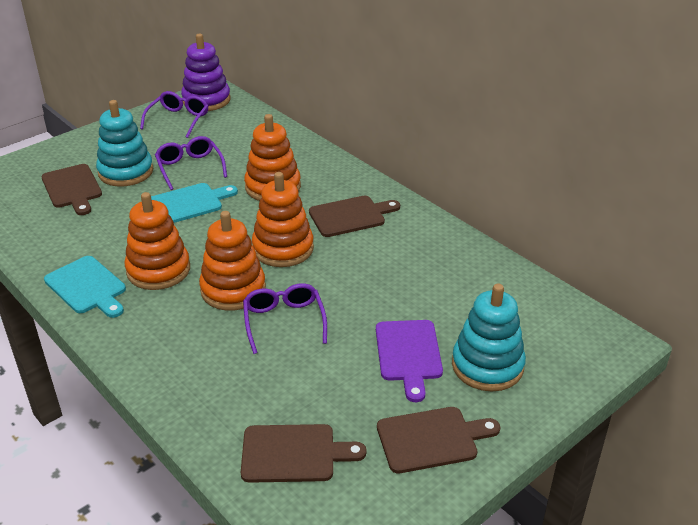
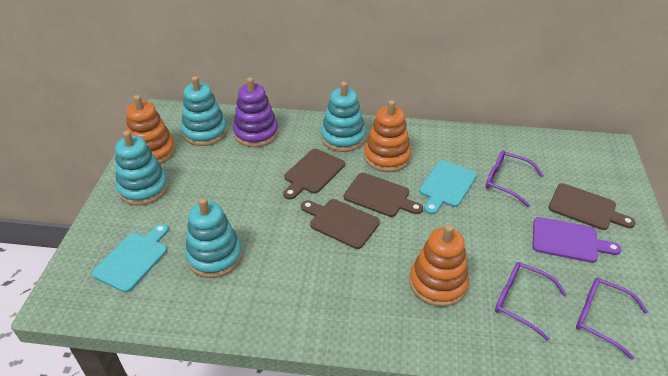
orange stacking toy: 4 -> 3
turquoise stacking toy: 2 -> 4

